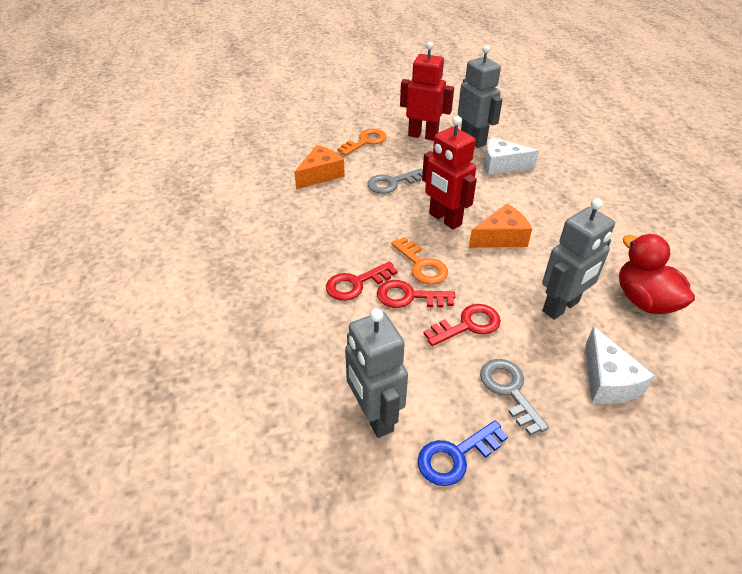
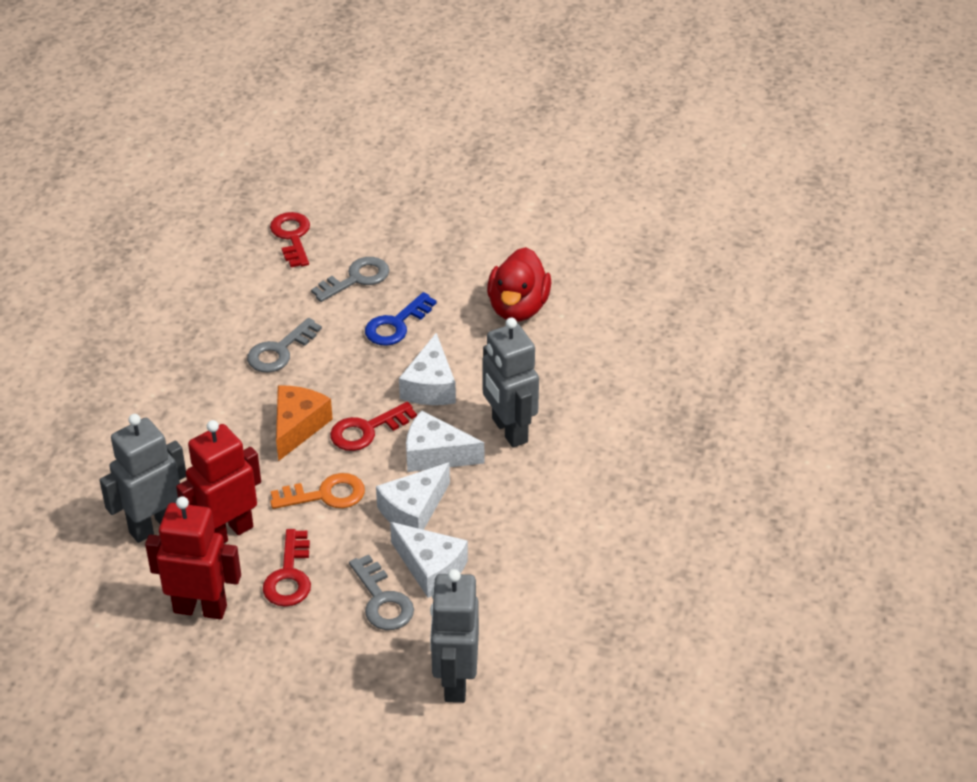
grey key: 2 -> 3
orange cheese: 2 -> 1
orange key: 2 -> 1
white cheese: 2 -> 4

